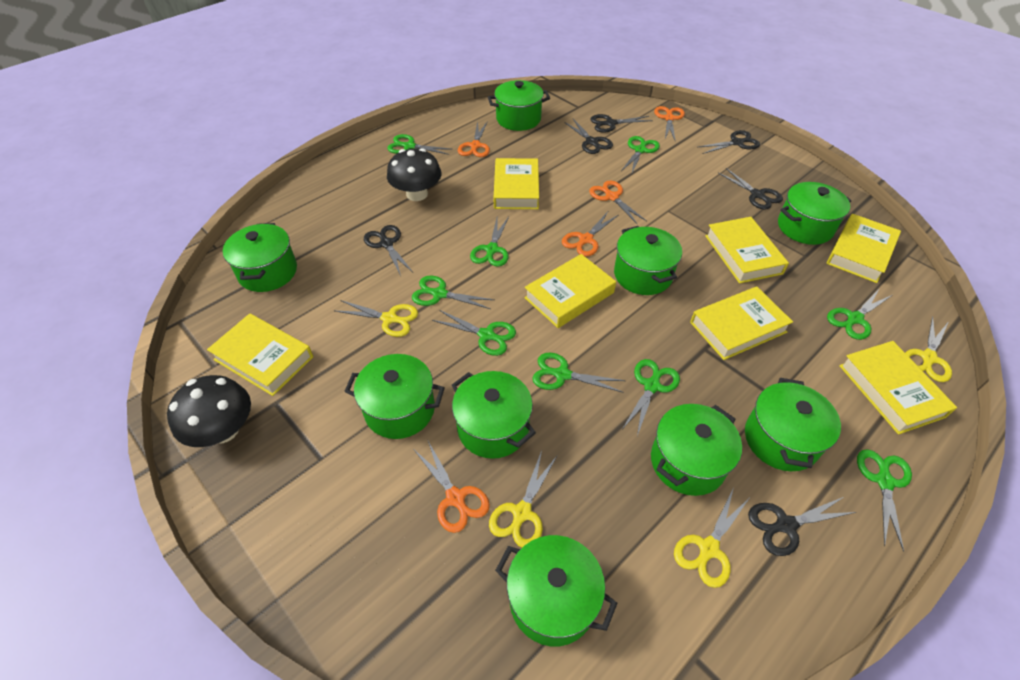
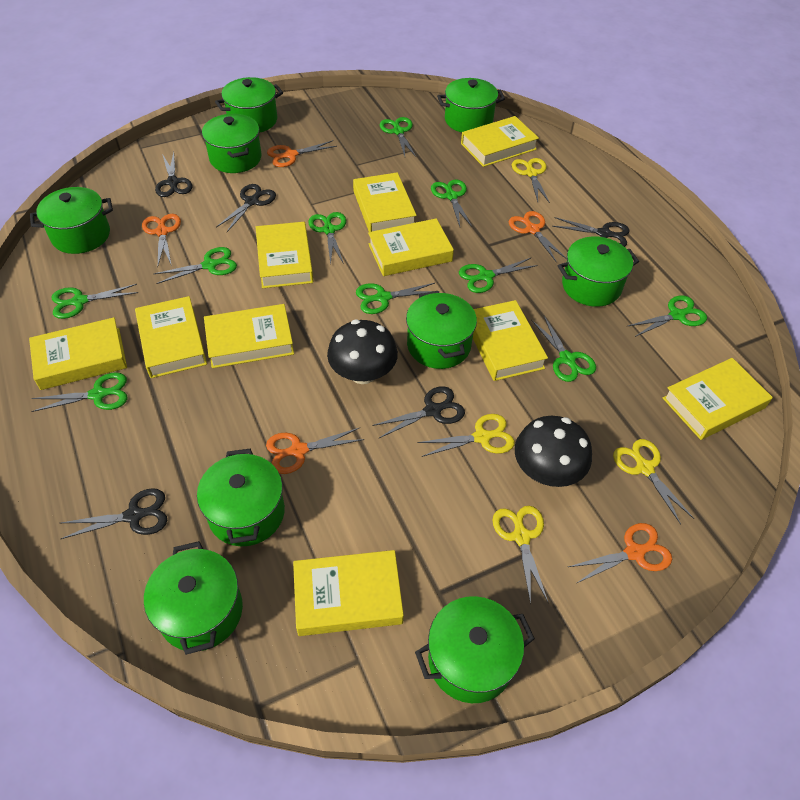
black scissors: 6 -> 5
green scissors: 9 -> 10
yellow book: 7 -> 10

